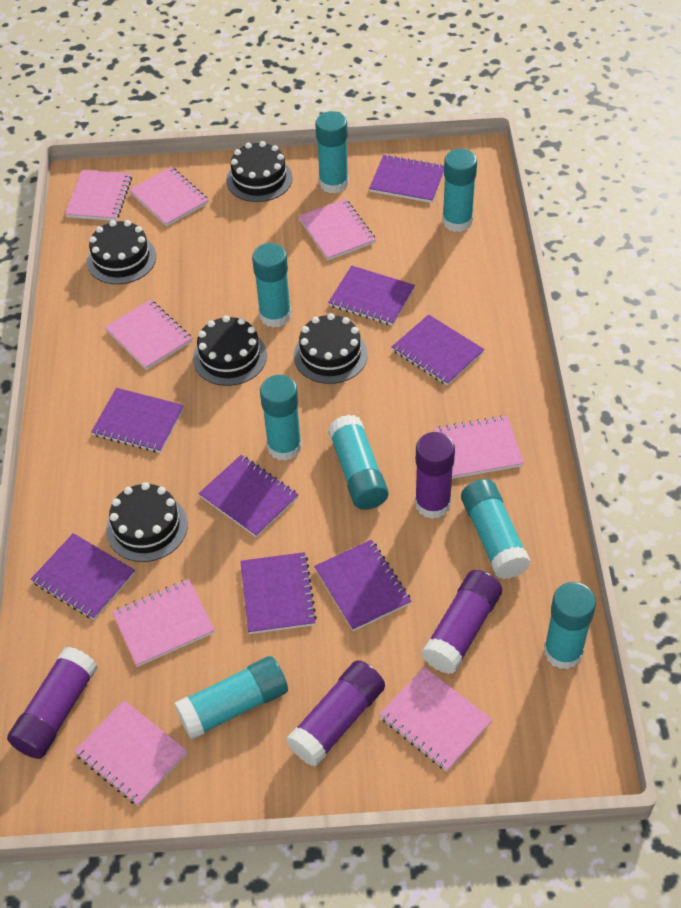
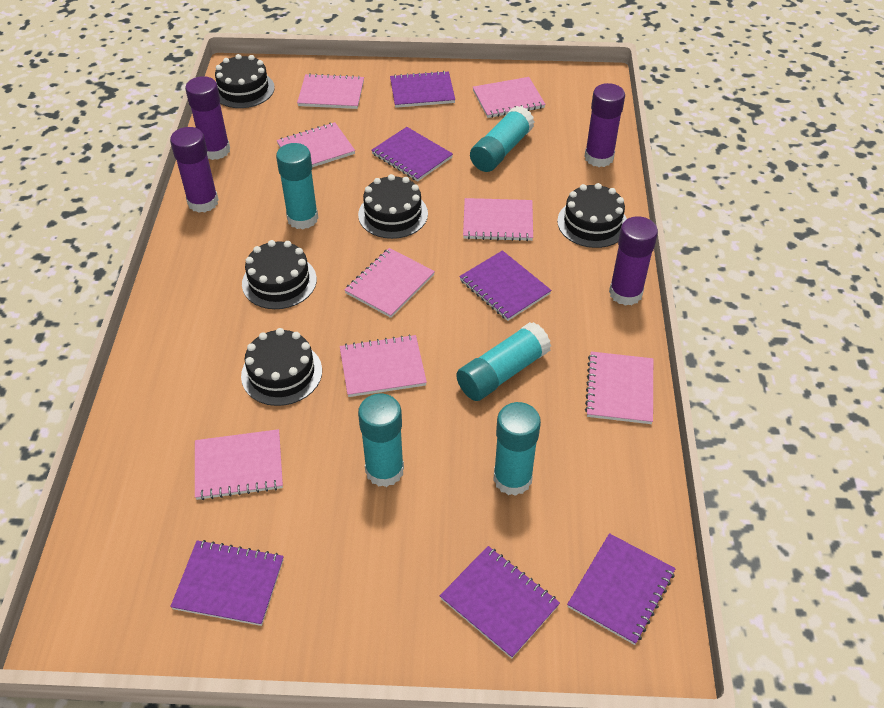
purple notebook: 8 -> 6
turquoise glue stick: 8 -> 5

